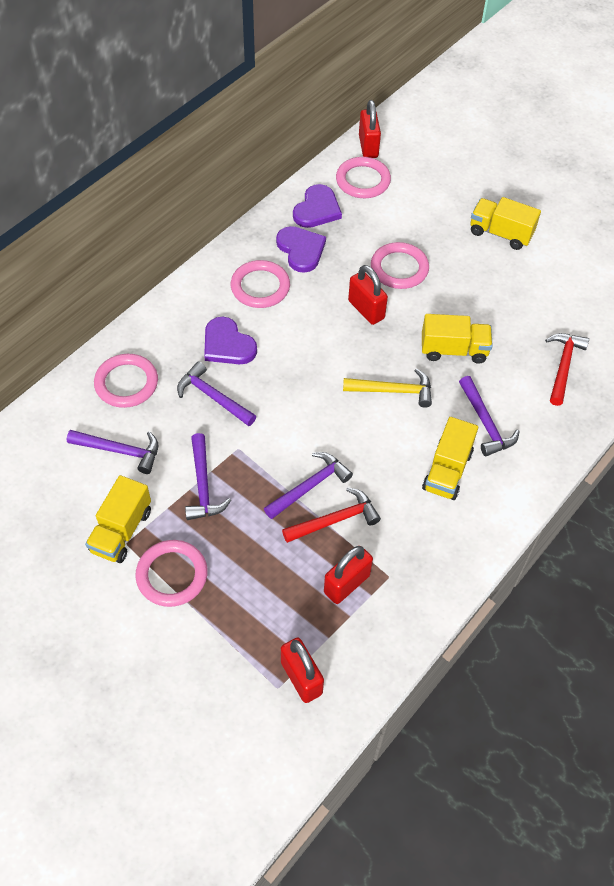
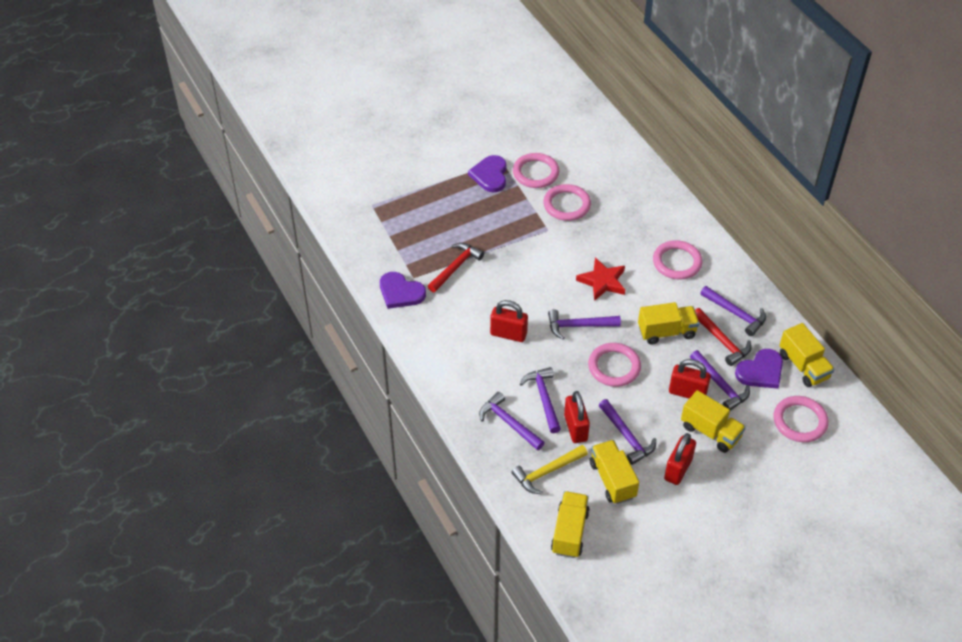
purple hammer: 5 -> 6
red star: 0 -> 1
yellow truck: 4 -> 5

